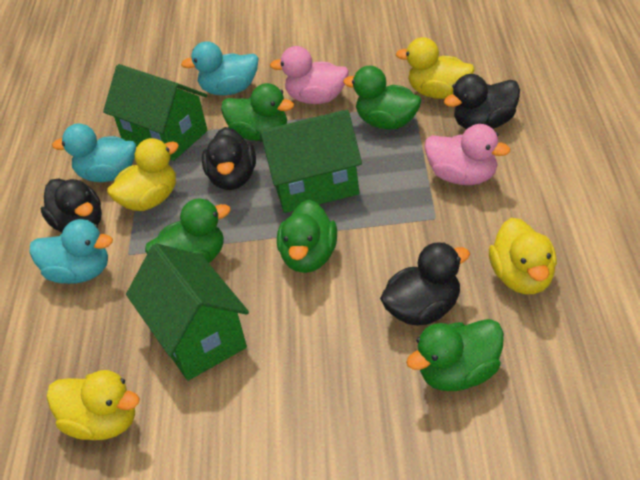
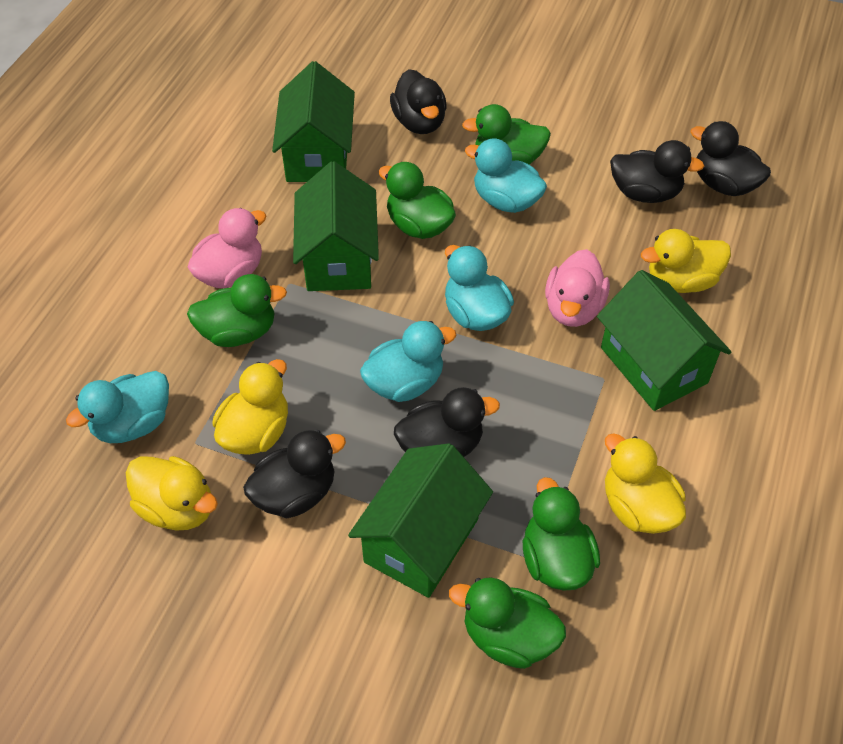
black duck: 4 -> 5
green house: 3 -> 4
turquoise duck: 3 -> 4

